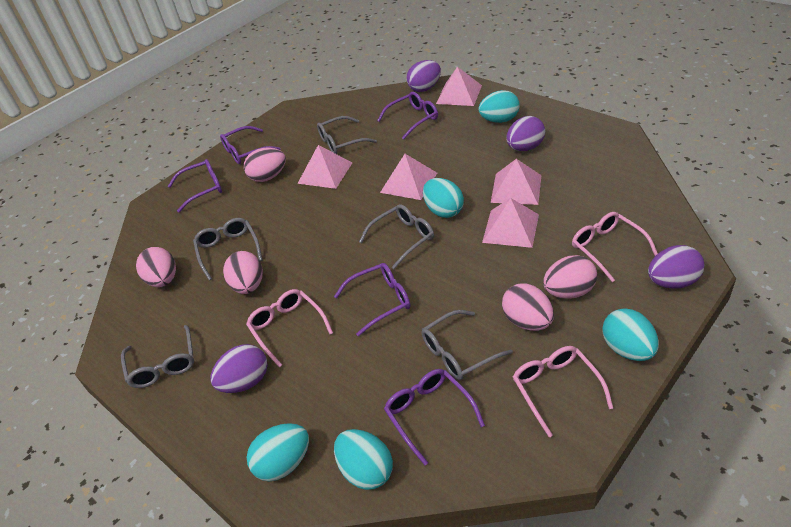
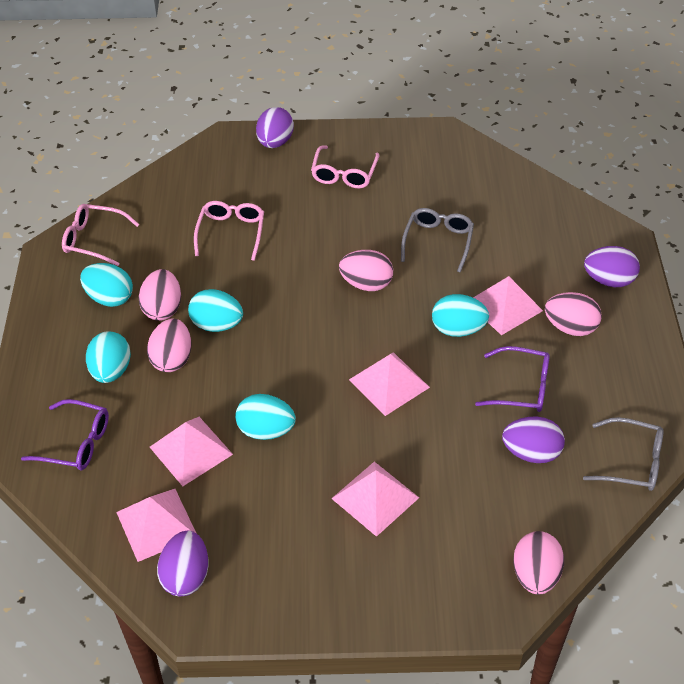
grey glasses: 5 -> 2
purple glasses: 5 -> 2

